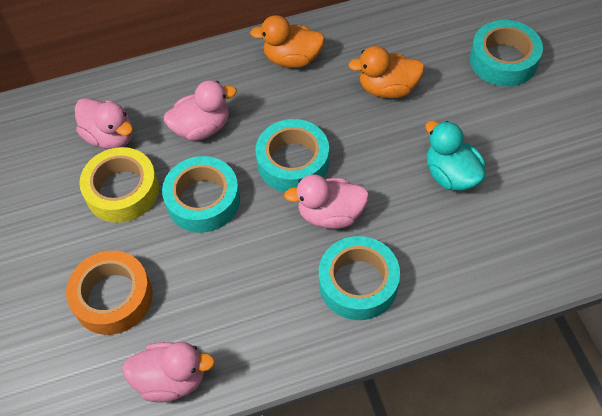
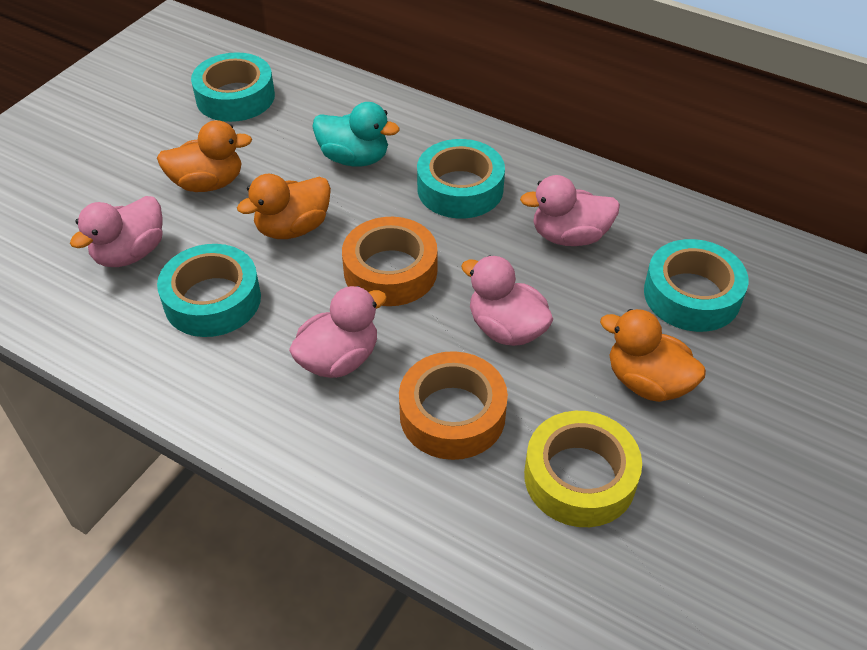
orange duck: 2 -> 3
orange tape: 1 -> 2

